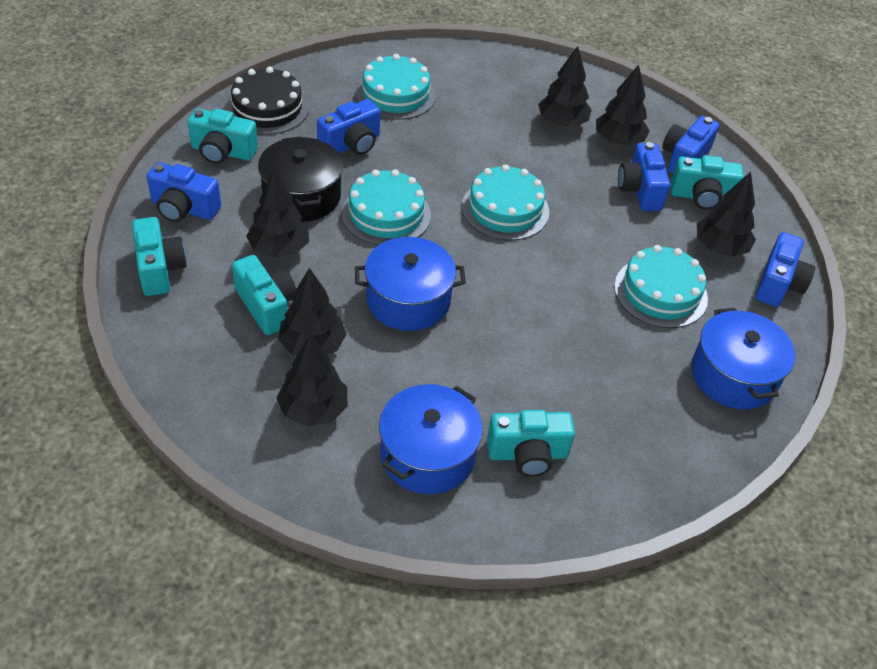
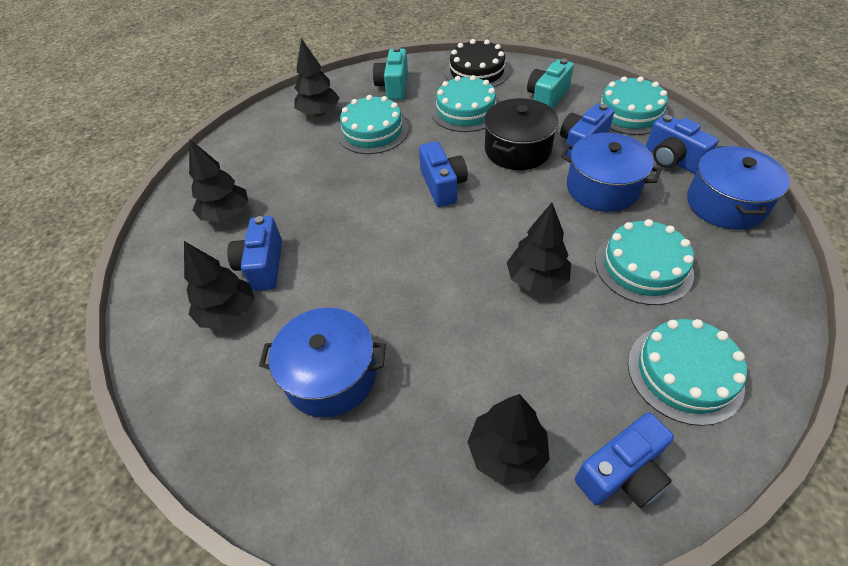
black tree: 6 -> 5
turquoise cake: 4 -> 5
turquoise camera: 5 -> 2

